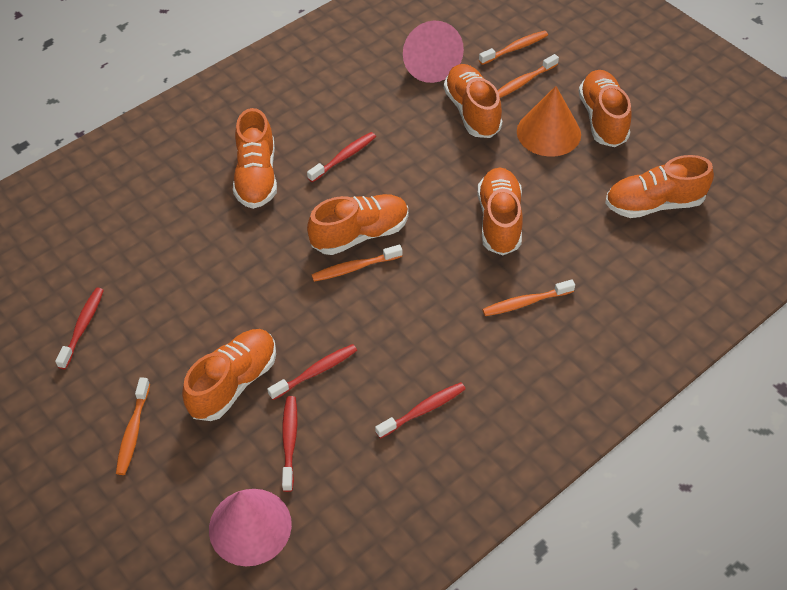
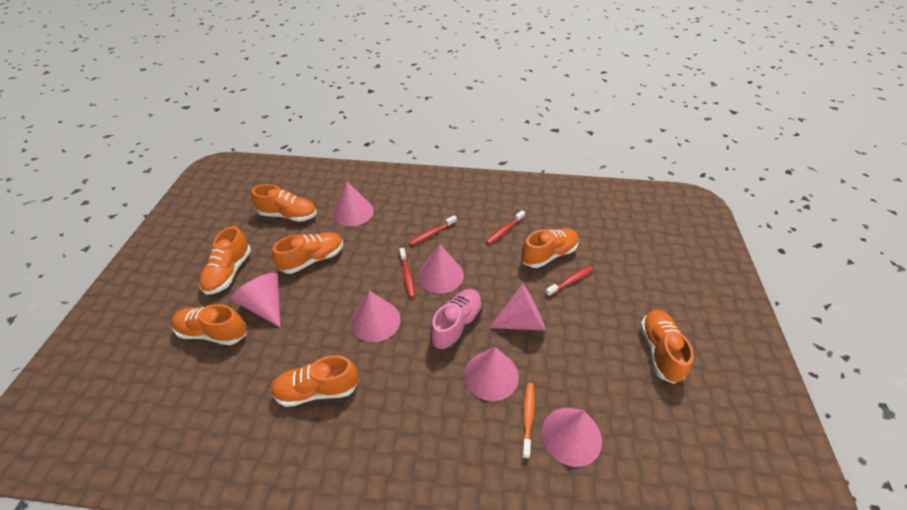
orange cone: 1 -> 0
orange toothbrush: 5 -> 1
pink cone: 2 -> 7
pink shoe: 0 -> 1
red toothbrush: 5 -> 4

